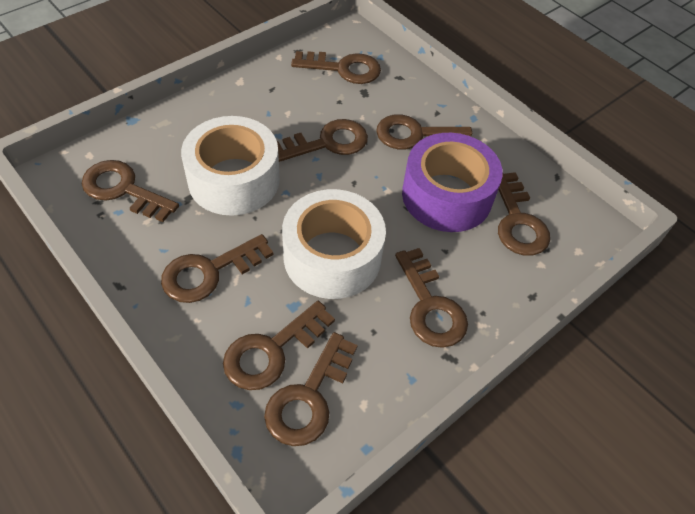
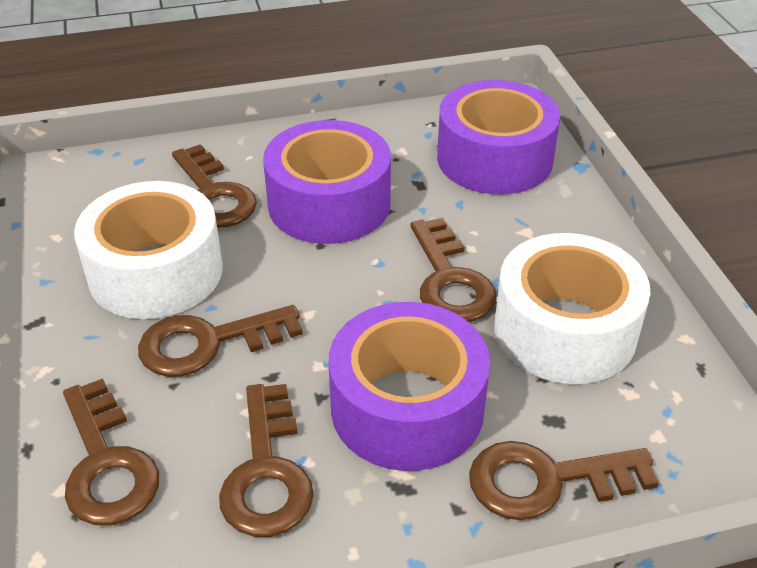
brown key: 9 -> 6
purple tape: 1 -> 3

